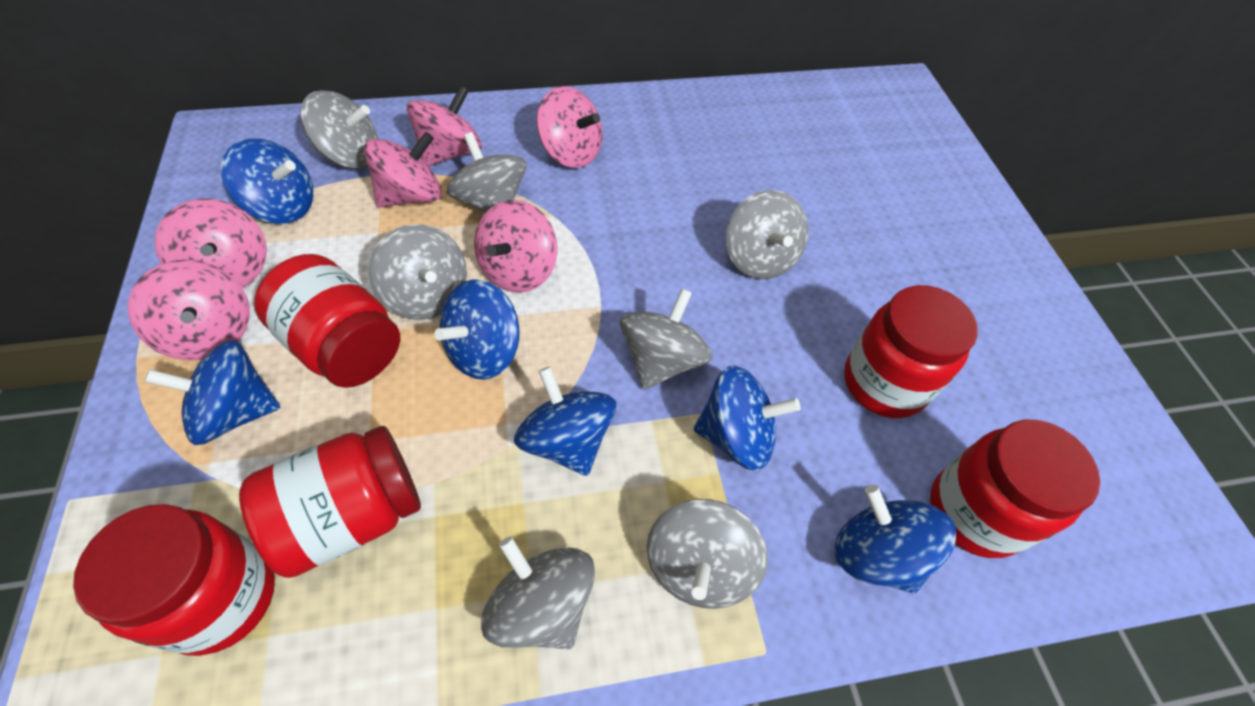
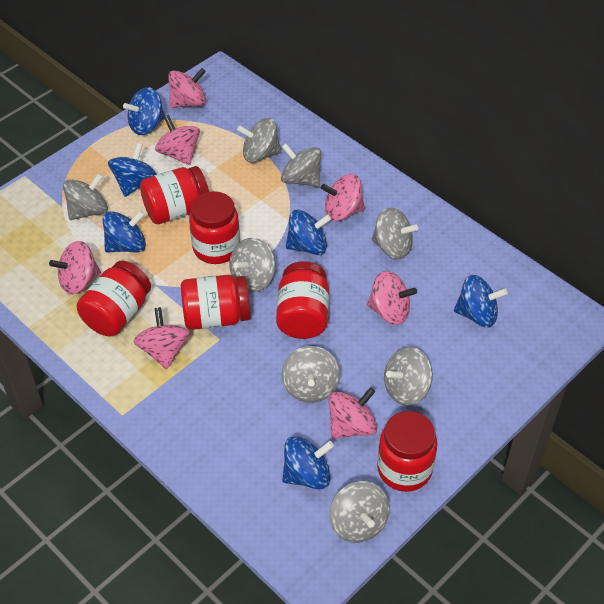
grey spinning top: 7 -> 8
pink spinning top: 6 -> 7
red jar: 5 -> 6

